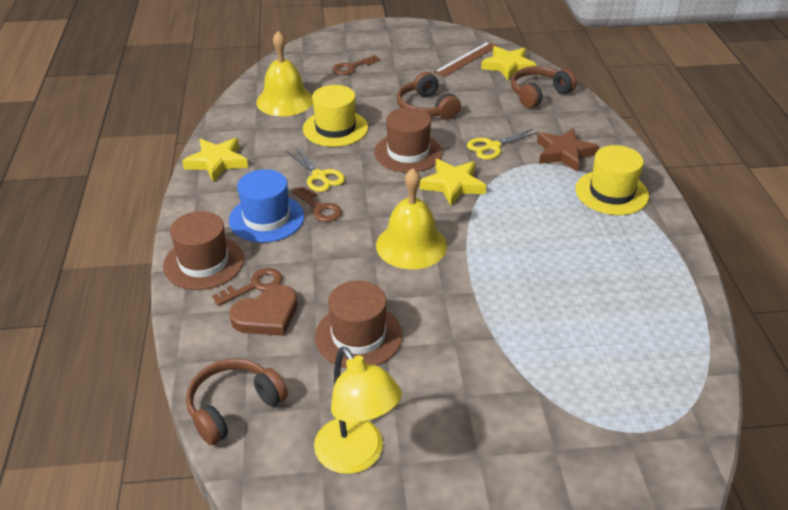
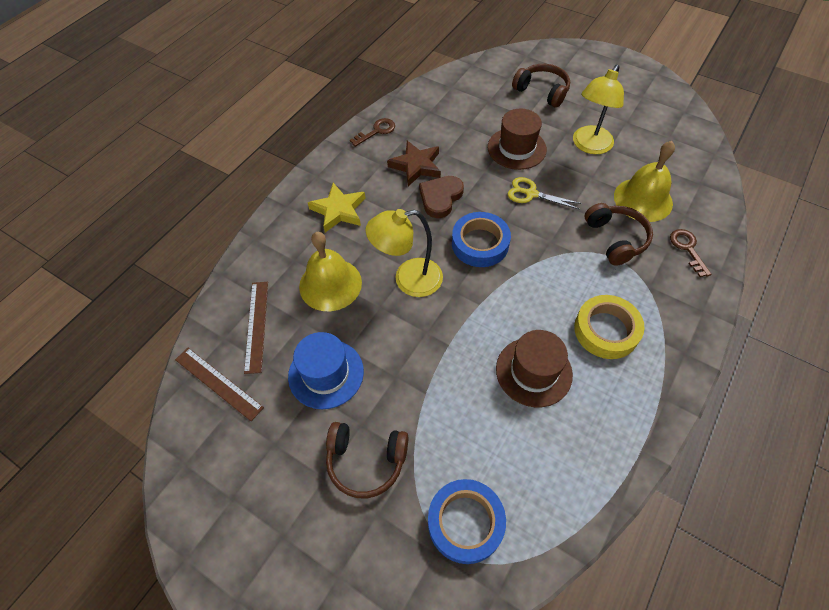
blue tape: 0 -> 2
brown hat: 3 -> 2
brown key: 3 -> 2
brown ruler: 1 -> 2
yellow hat: 2 -> 0
yellow lamp: 1 -> 2
yellow scissors: 2 -> 1
yellow star: 3 -> 1
yellow tape: 0 -> 1

